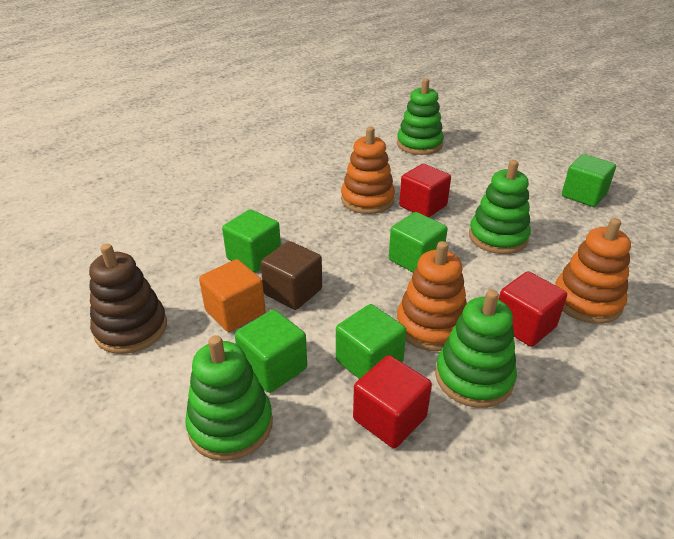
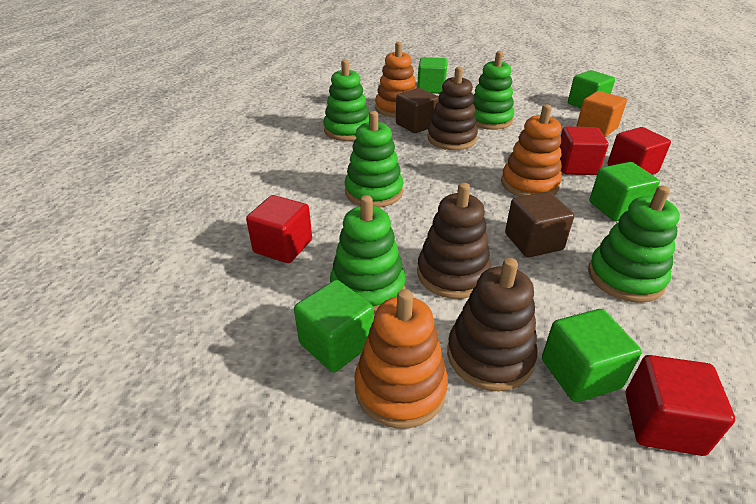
brown cube: 1 -> 2
brown stacking toy: 1 -> 3
green stacking toy: 4 -> 5
red cube: 3 -> 4

